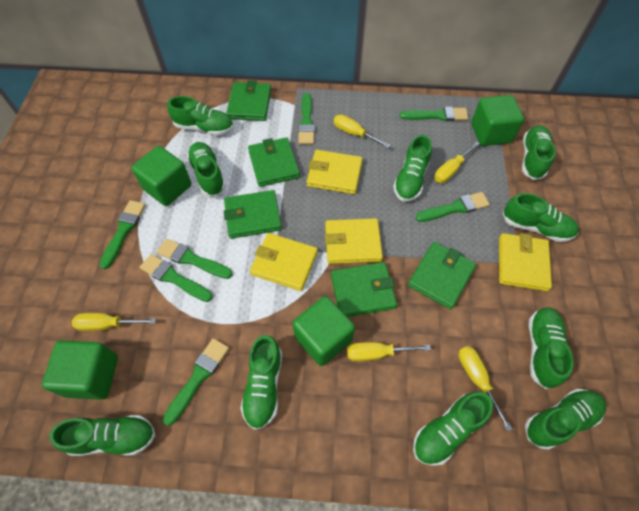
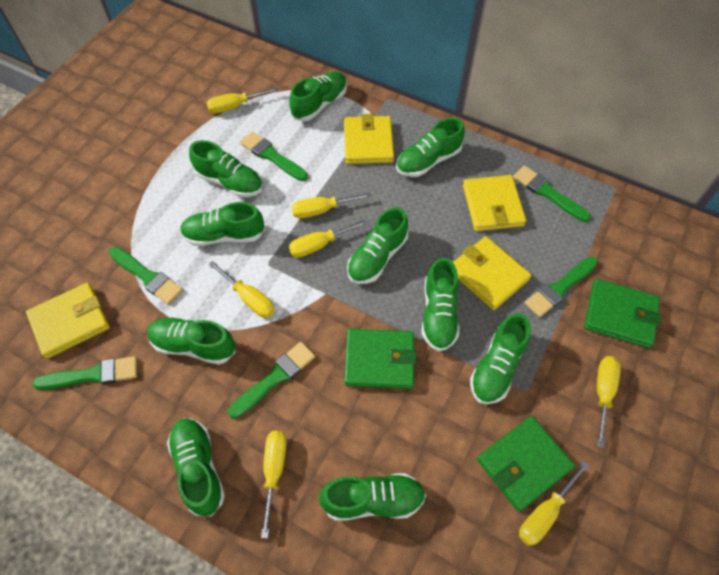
green brush: 7 -> 6
green cube: 4 -> 0
green wallet: 5 -> 3
yellow screwdriver: 5 -> 7

